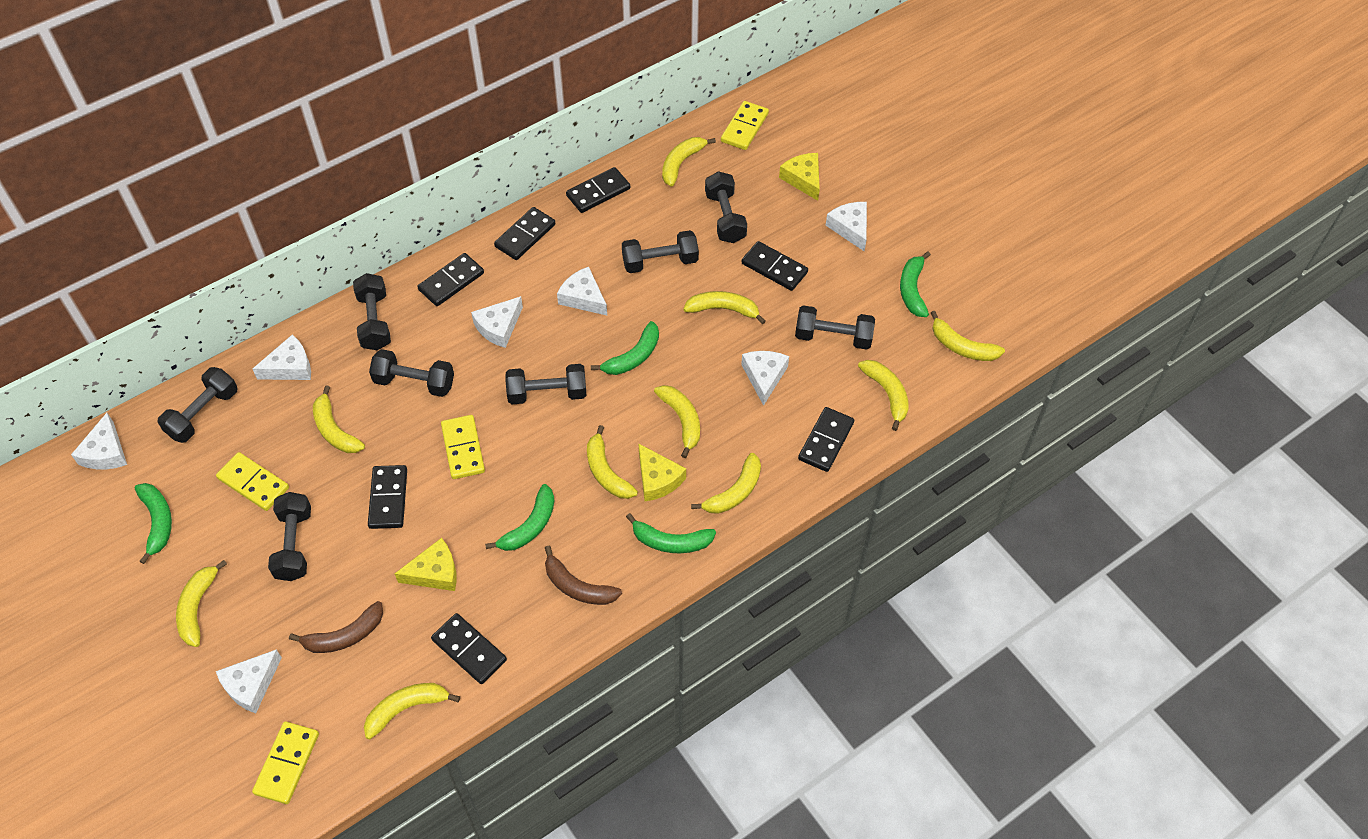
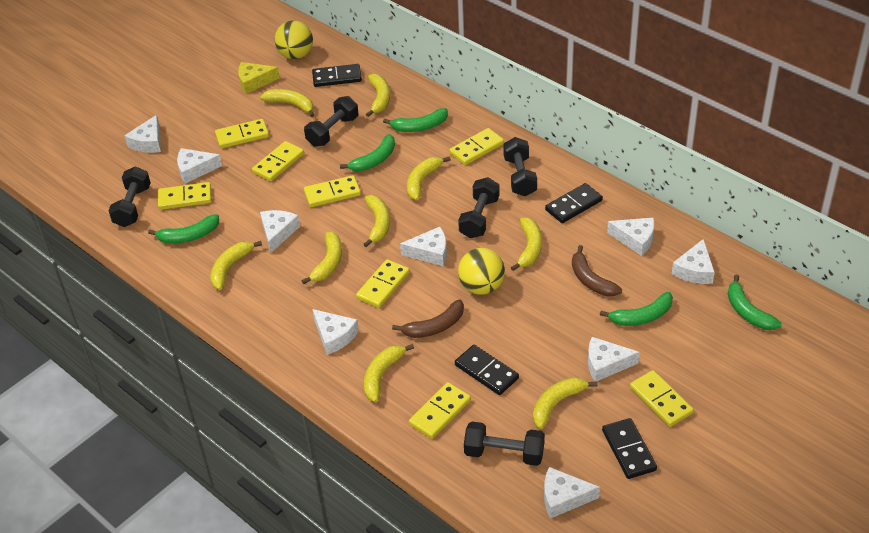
black domino: 7 -> 4
black dumbbell: 8 -> 5
white cheese: 7 -> 9
yellow ball: 0 -> 2
yellow banana: 10 -> 9
yellow cheese: 3 -> 1
yellow domino: 4 -> 8

